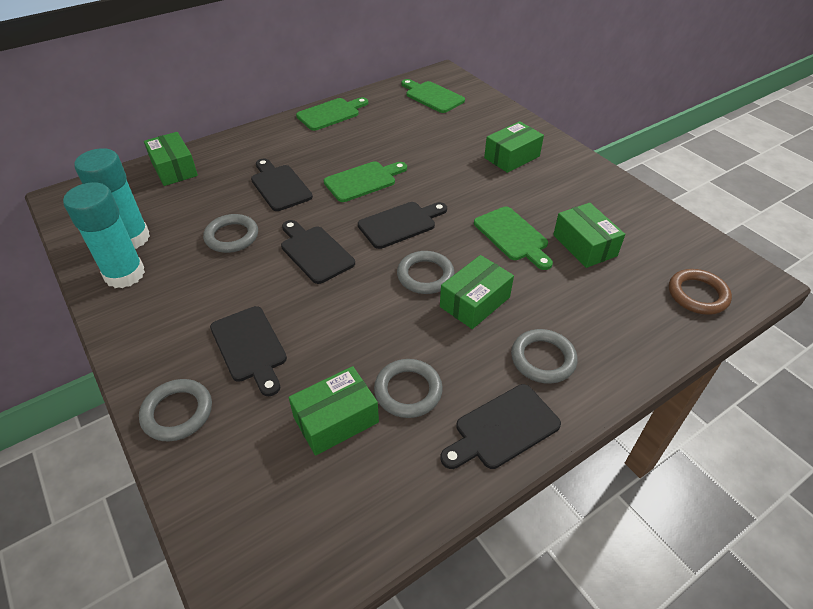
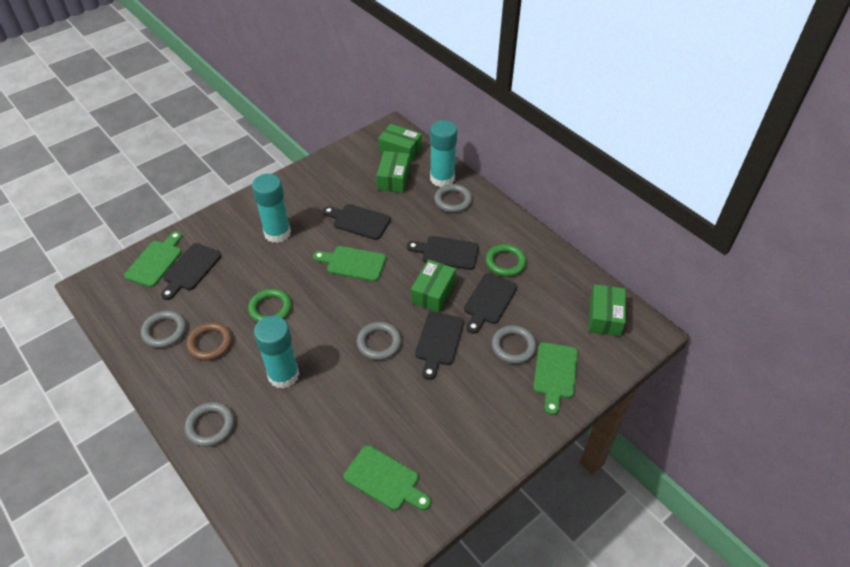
green box: 5 -> 4
green ring: 0 -> 2
turquoise glue stick: 2 -> 3

